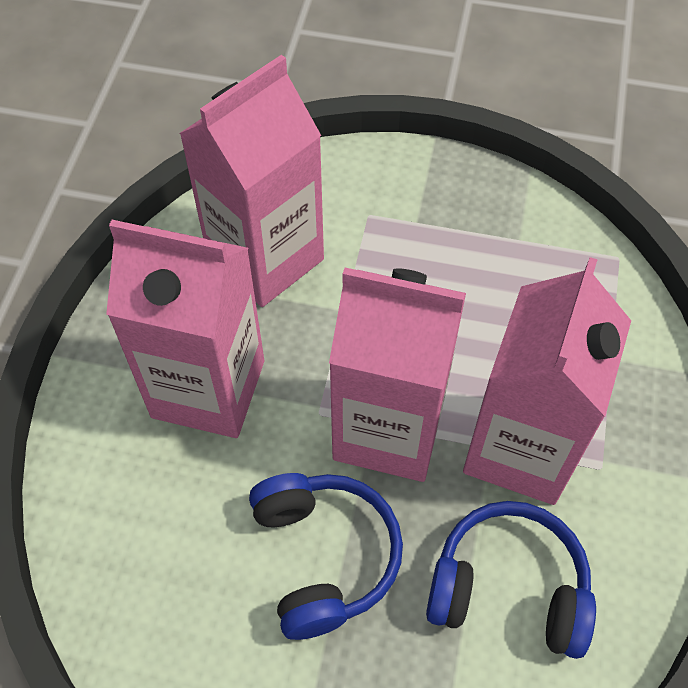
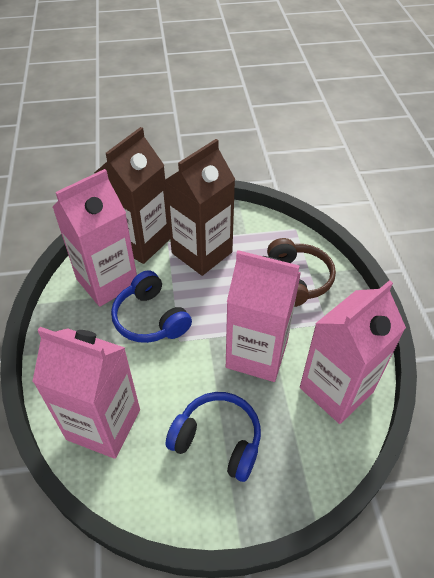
brown carton: 0 -> 2
brown headphones: 0 -> 1

